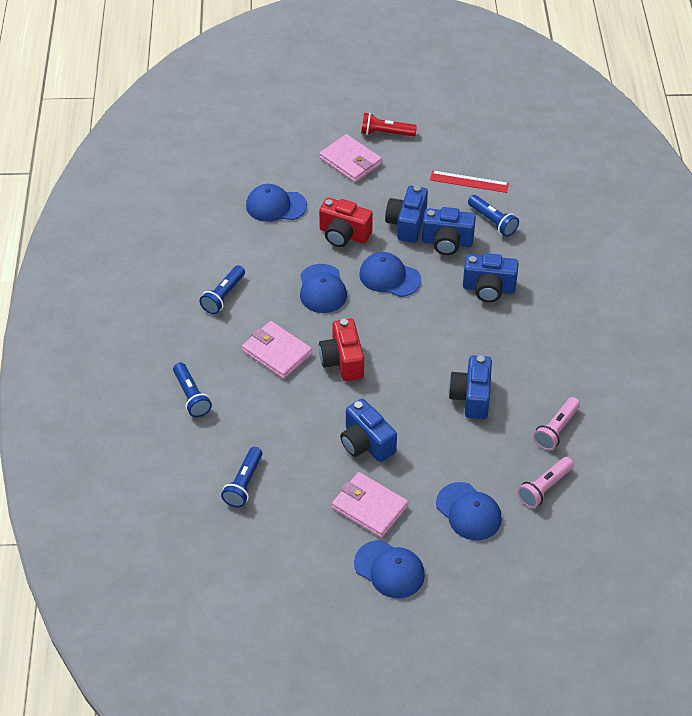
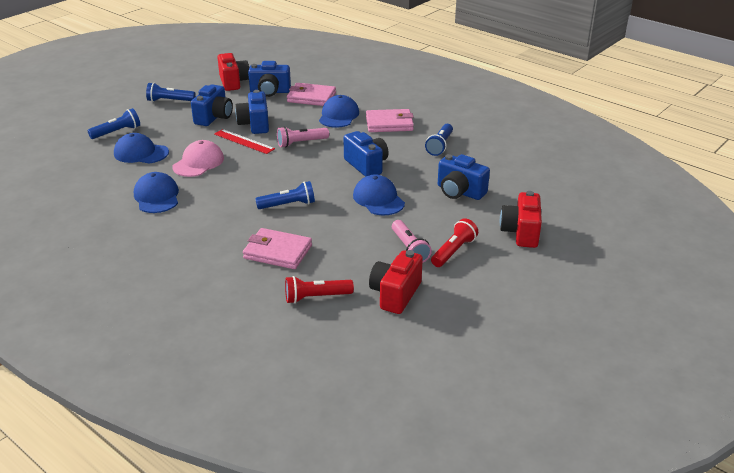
blue cap: 5 -> 4
pink cap: 0 -> 1
red camera: 2 -> 3
red flashlight: 1 -> 2

